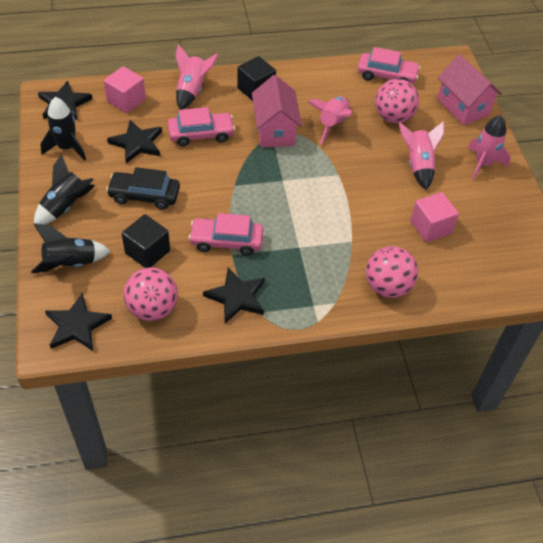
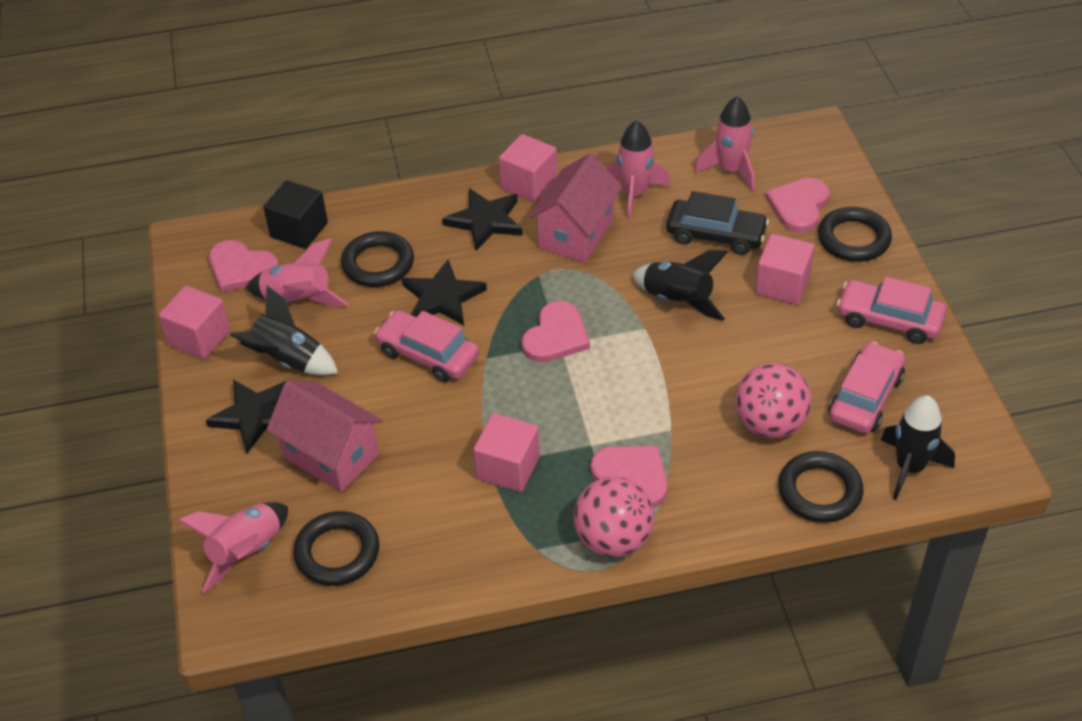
black cube: 2 -> 1
black ring: 0 -> 4
black star: 4 -> 3
pink ball: 3 -> 2
pink cube: 2 -> 4
pink heart: 0 -> 4

